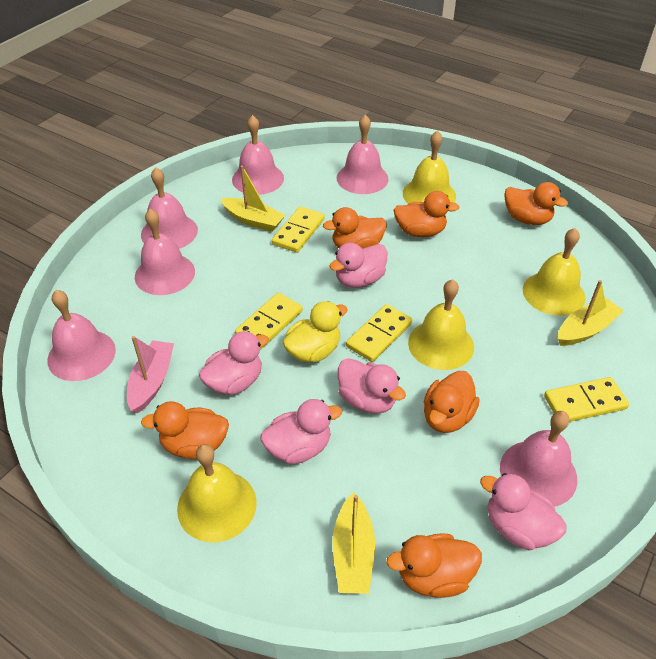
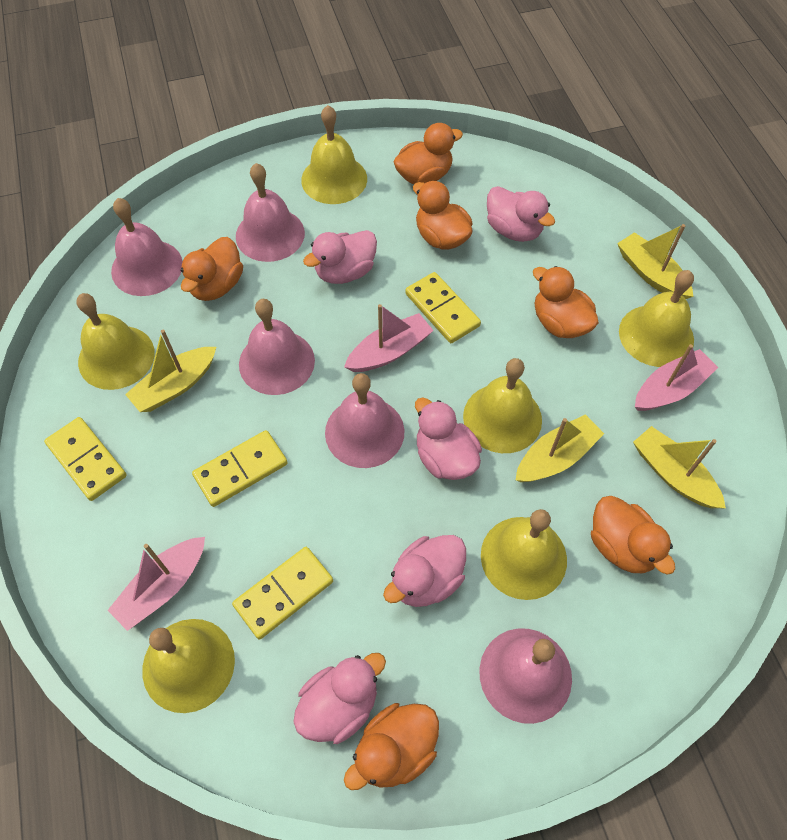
pink bell: 6 -> 5
pink boat: 1 -> 3
yellow bell: 4 -> 6
yellow boat: 3 -> 4
yellow duck: 1 -> 0

